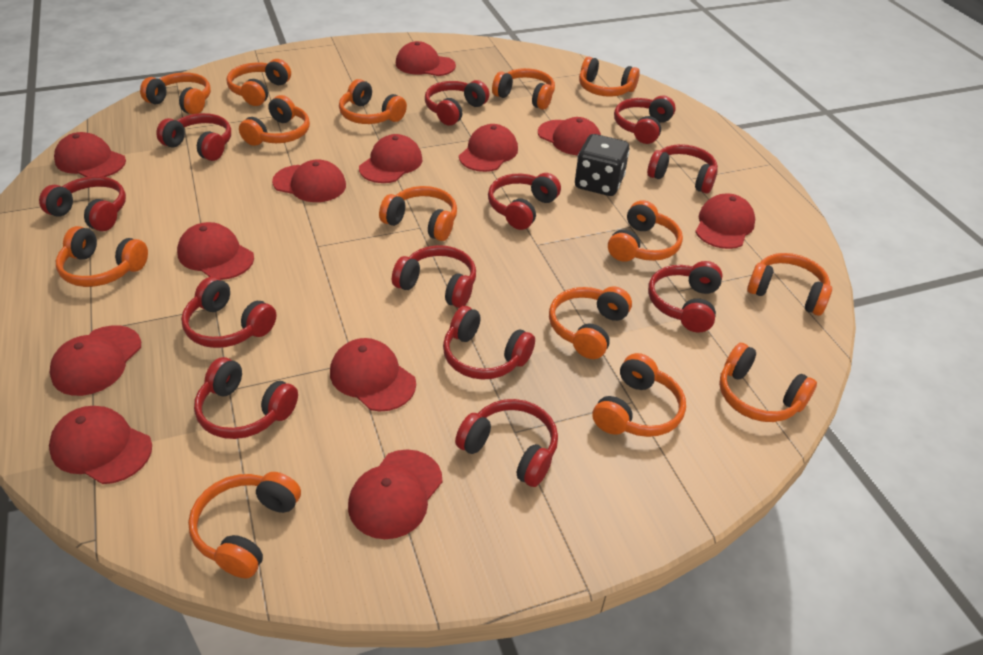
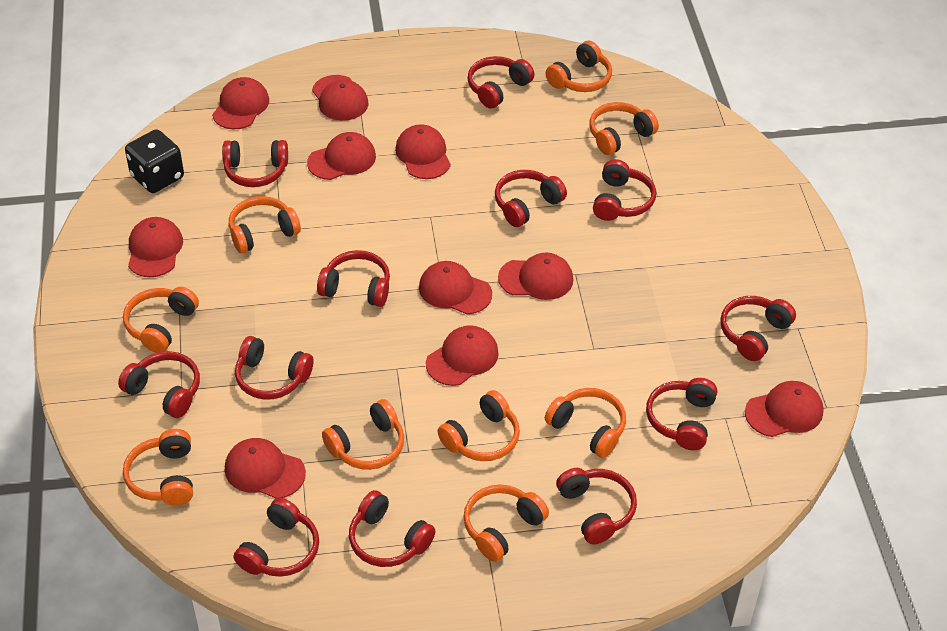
orange headphones: 14 -> 9
red cap: 12 -> 10

